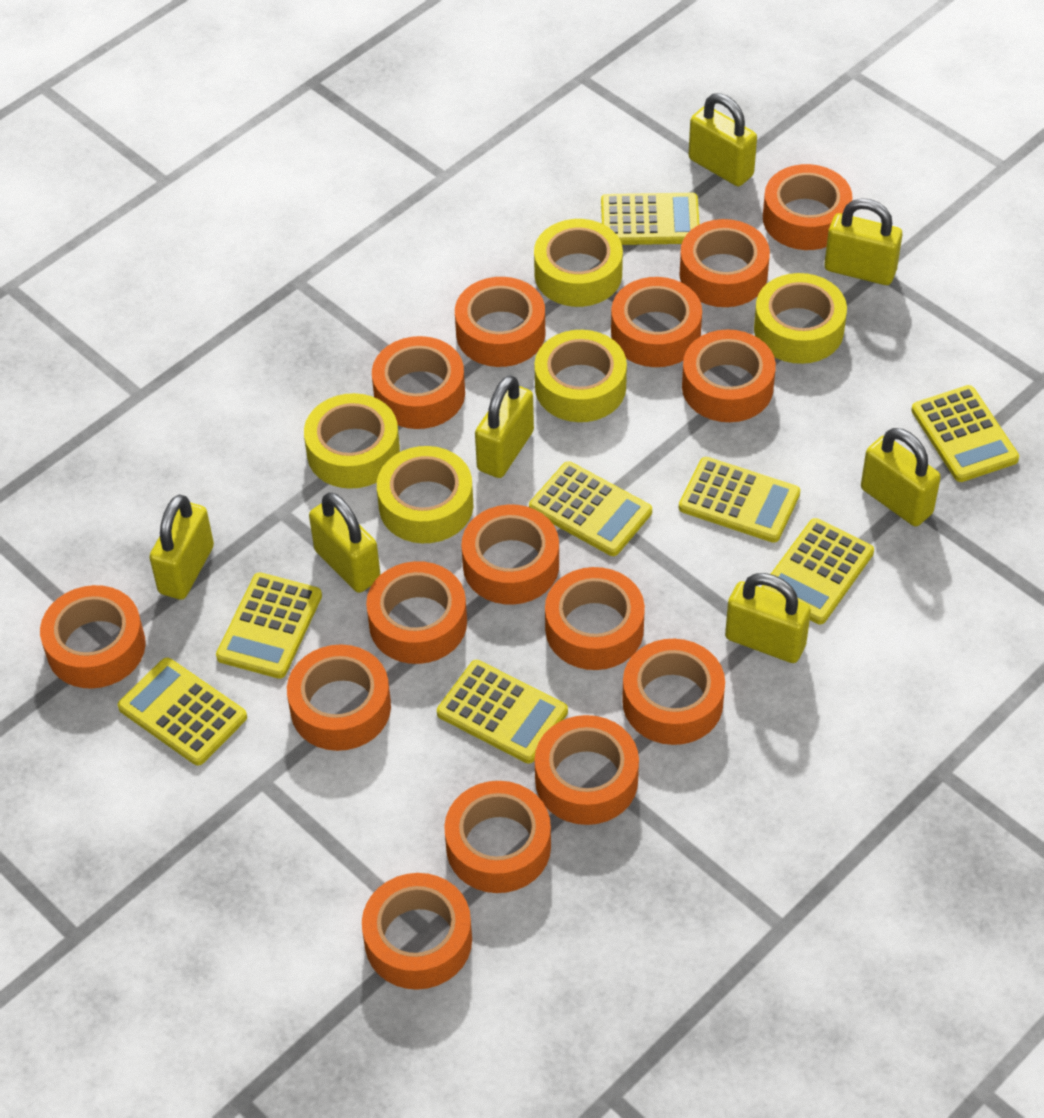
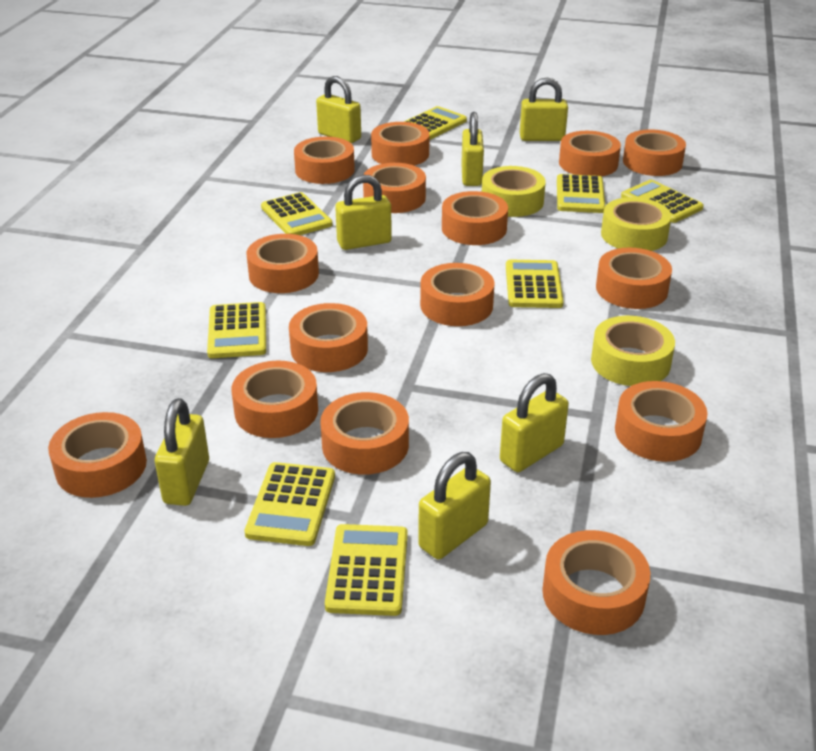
yellow tape: 5 -> 3

